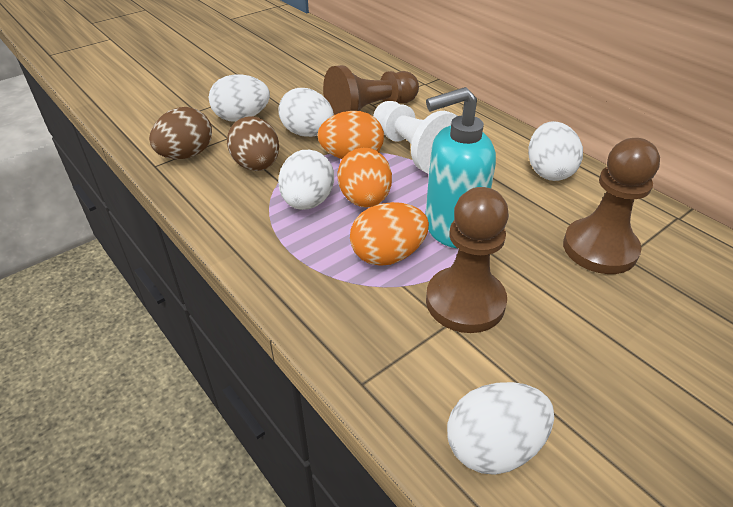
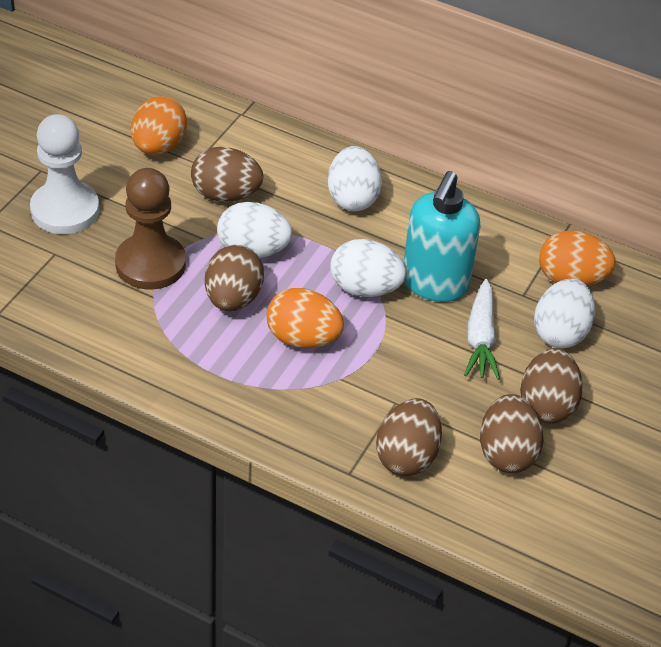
brown egg: 2 -> 5
brown pawn: 3 -> 1
white carrot: 0 -> 1
white egg: 5 -> 4

